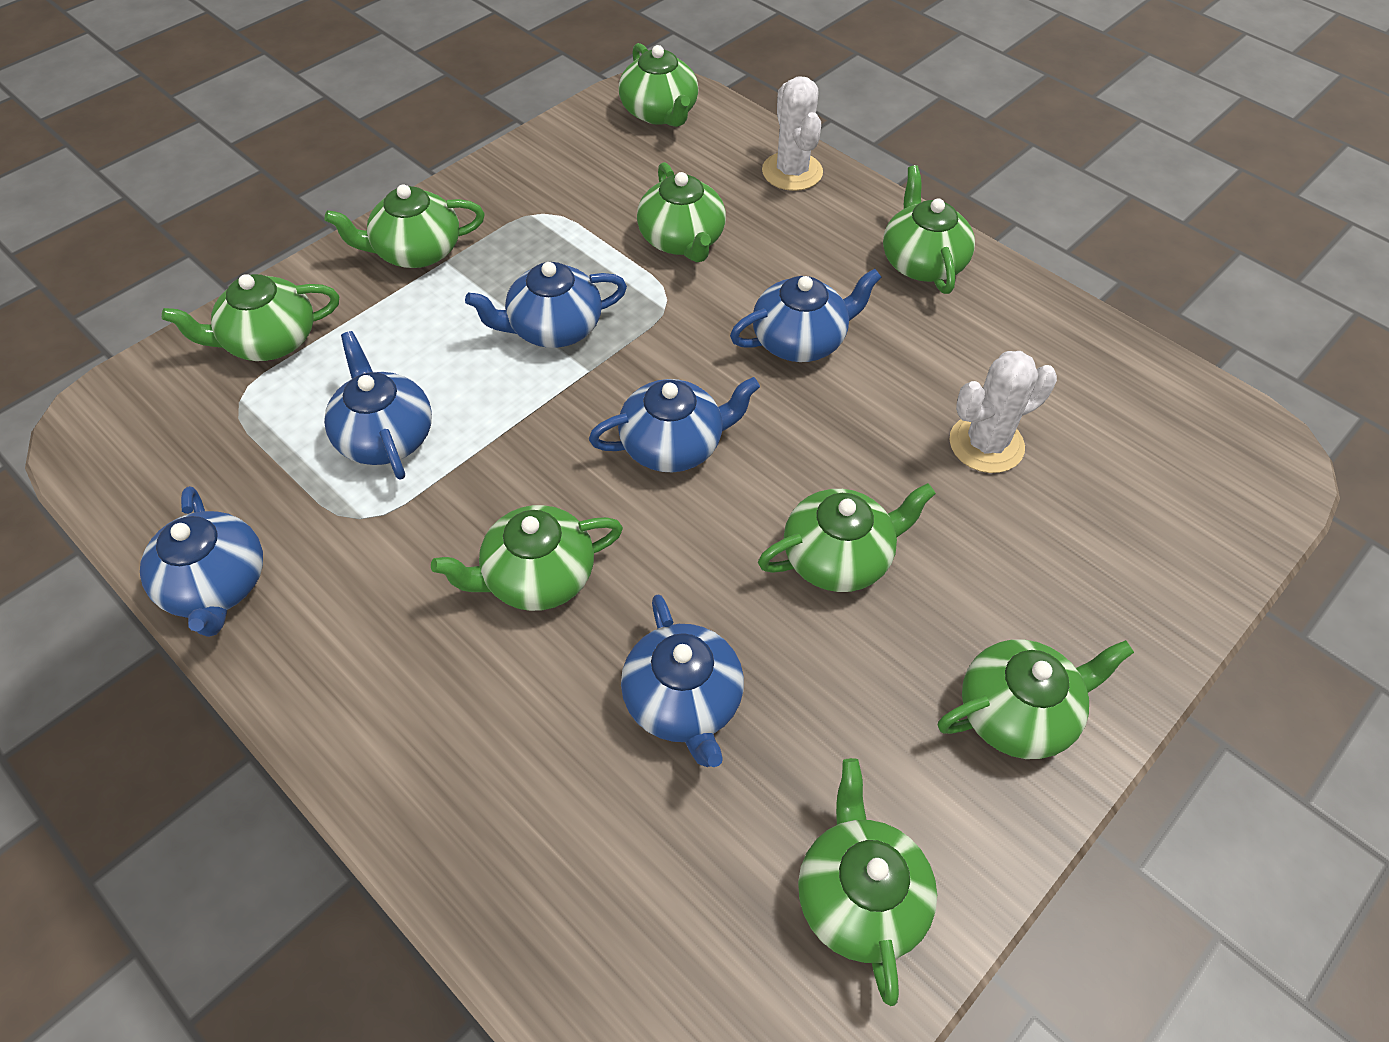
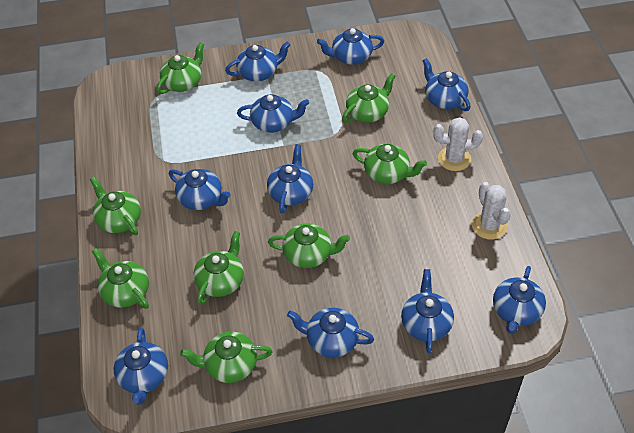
blue teapot: 6 -> 10
green teapot: 9 -> 8

